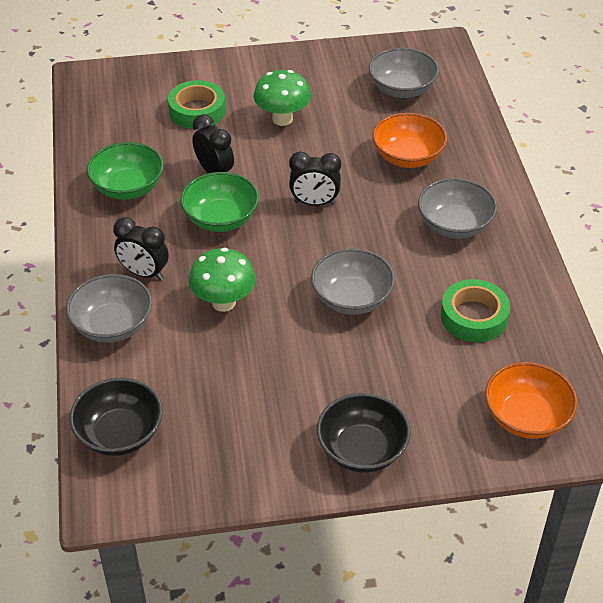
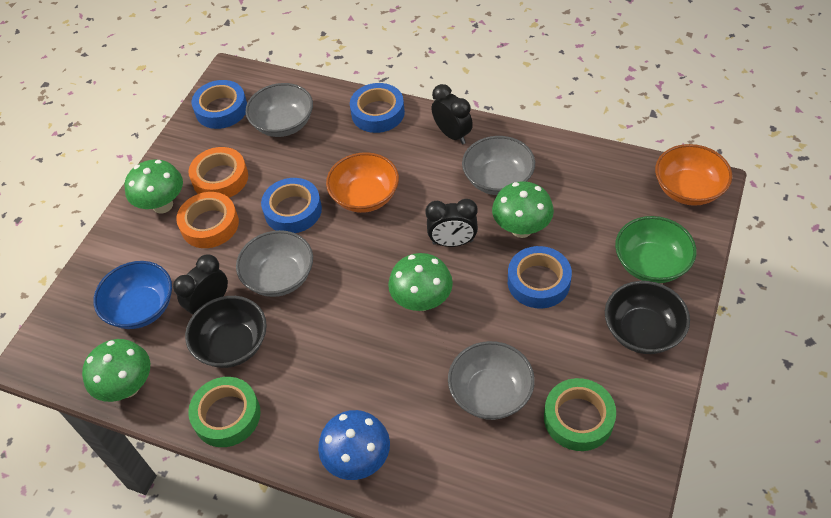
blue bowl: 0 -> 1
blue mushroom: 0 -> 1
blue tape: 0 -> 4
green bowl: 2 -> 1
green mushroom: 2 -> 4
orange tape: 0 -> 2

